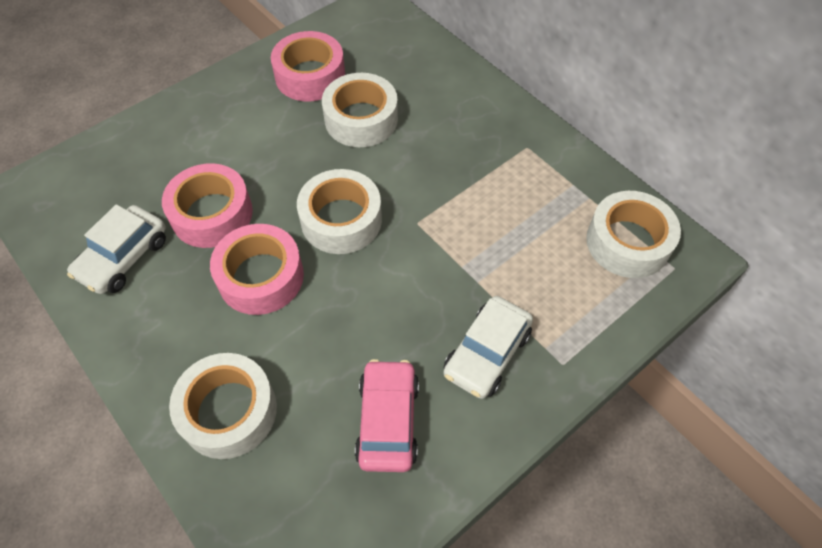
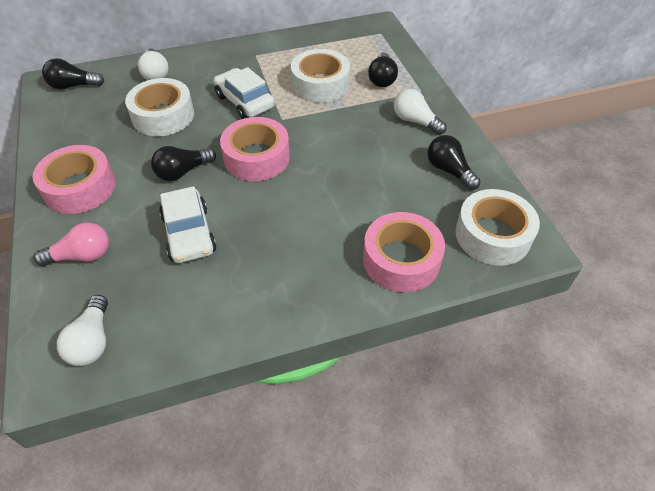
black light bulb: 0 -> 4
pink car: 1 -> 0
pink light bulb: 0 -> 1
white light bulb: 0 -> 3
white tape: 4 -> 3

